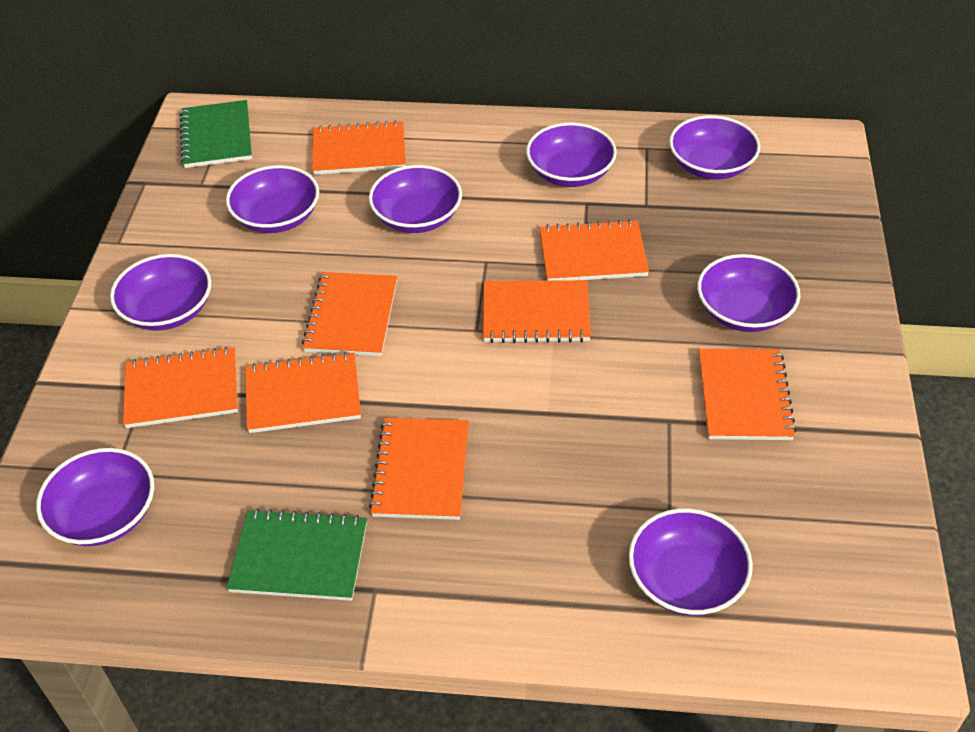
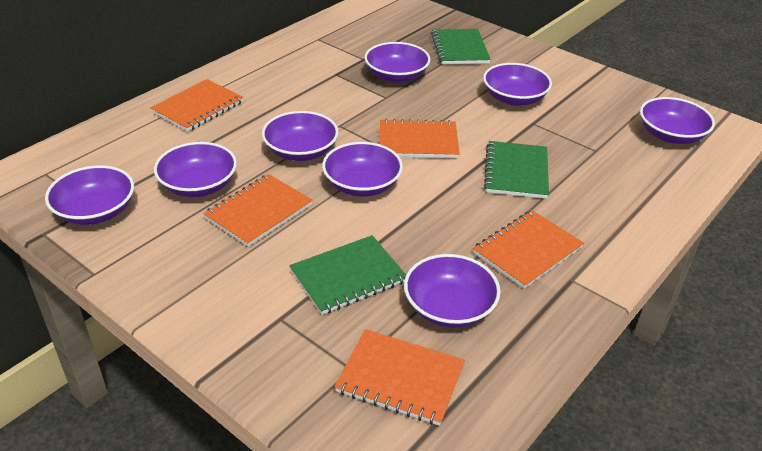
green notebook: 2 -> 3
orange notebook: 8 -> 5

